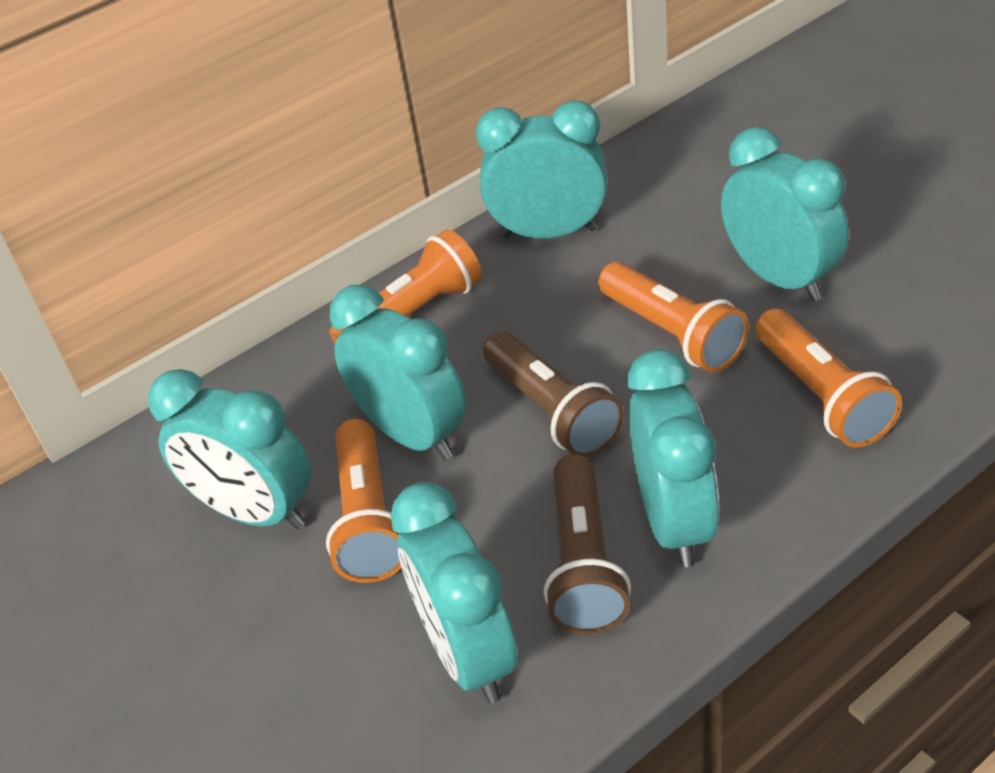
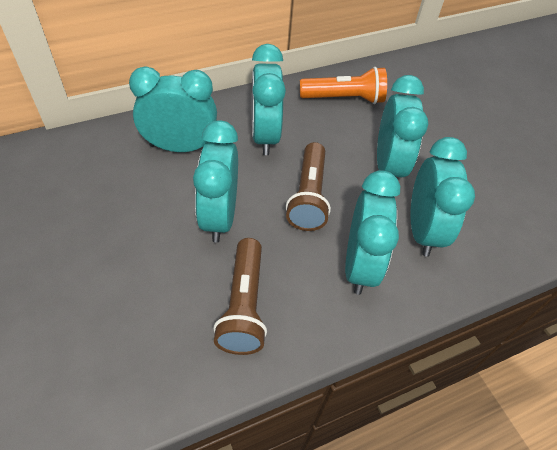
orange flashlight: 4 -> 1

